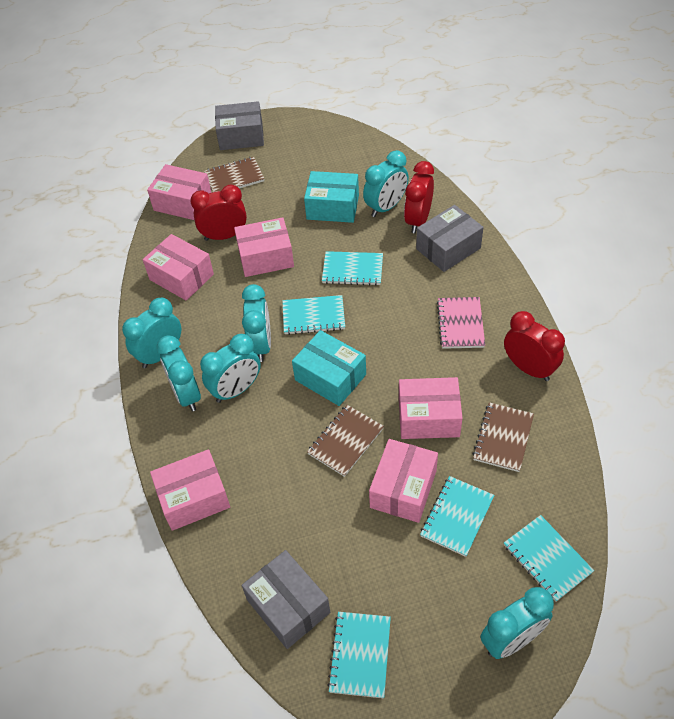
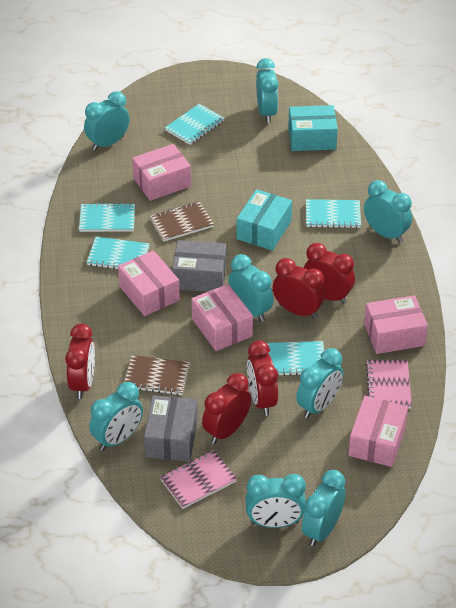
brown notebook: 3 -> 2
grey box: 3 -> 2
pink box: 6 -> 5
pink notebook: 1 -> 2
red clock: 3 -> 5
turquoise clock: 6 -> 8

